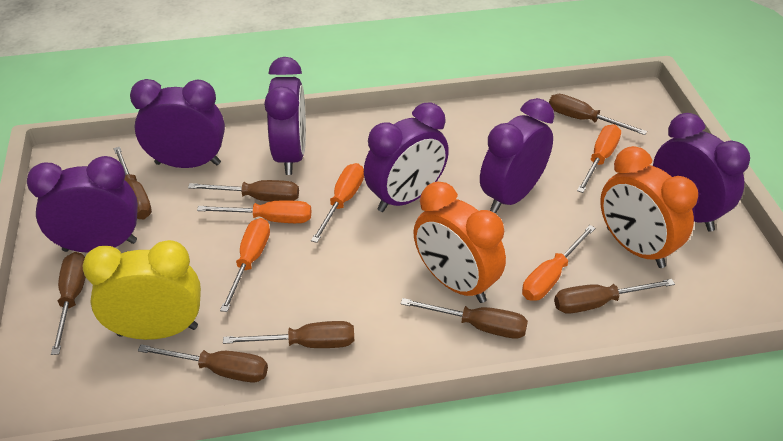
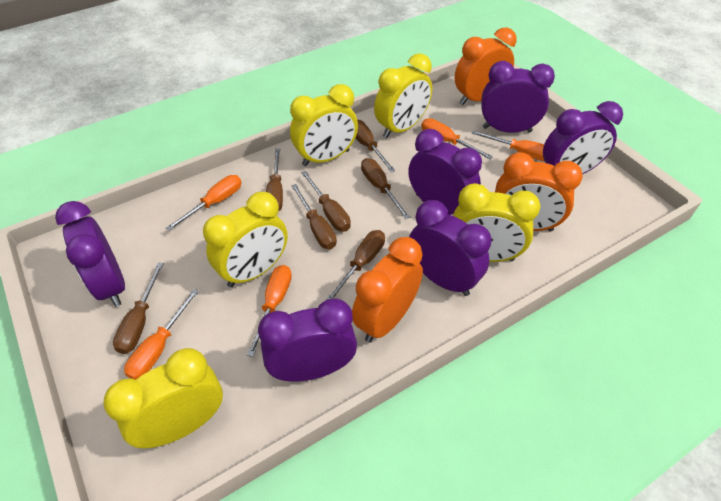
brown screwdriver: 8 -> 7
orange clock: 2 -> 3
yellow clock: 1 -> 5

